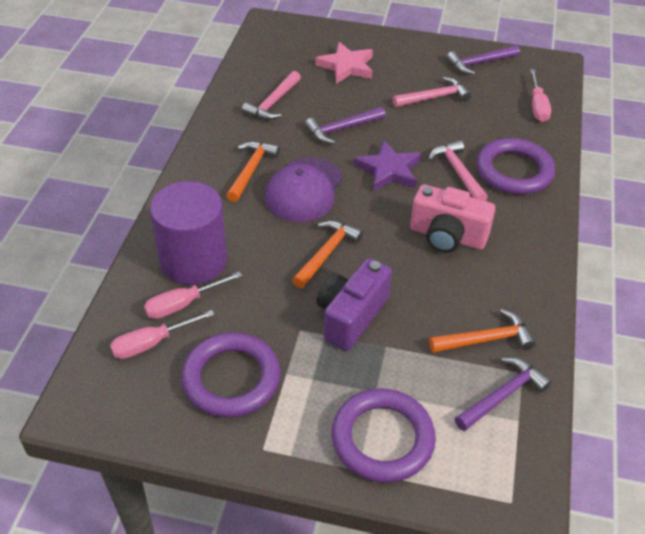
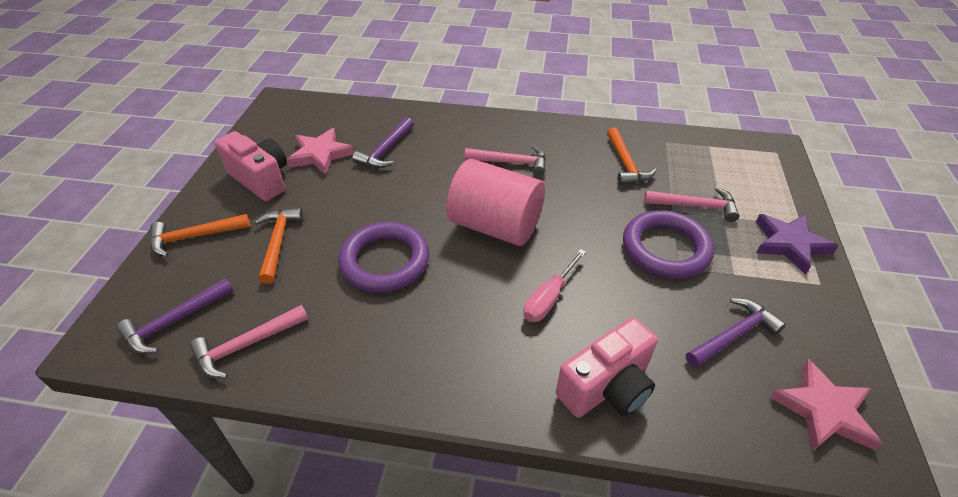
pink camera: 1 -> 2
pink cylinder: 0 -> 1
pink screwdriver: 3 -> 1
pink star: 1 -> 2
purple camera: 1 -> 0
purple cap: 1 -> 0
purple cylinder: 1 -> 0
purple ring: 3 -> 2

